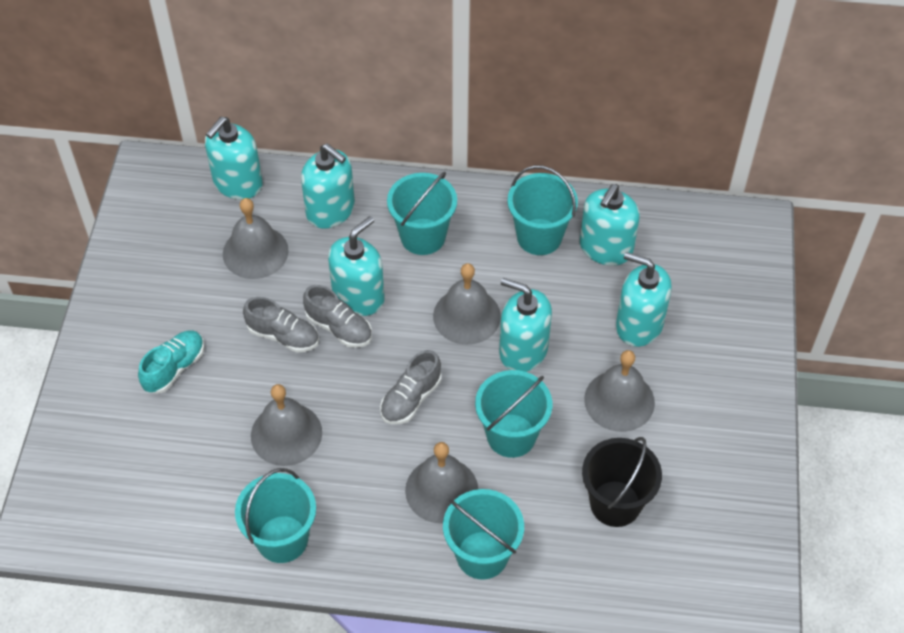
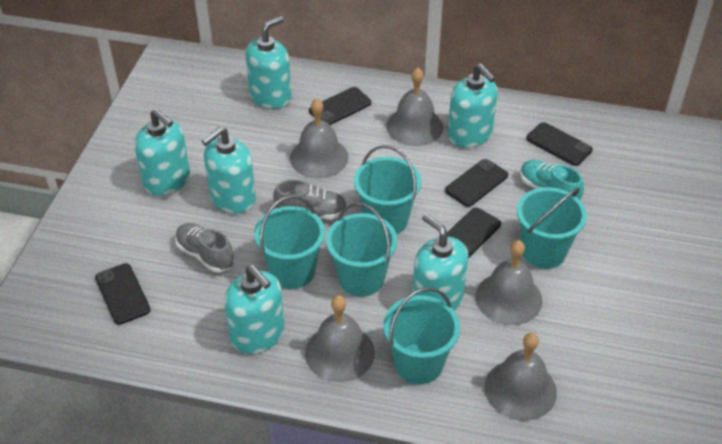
black bucket: 1 -> 0
black phone: 0 -> 5
grey shoe: 3 -> 2

